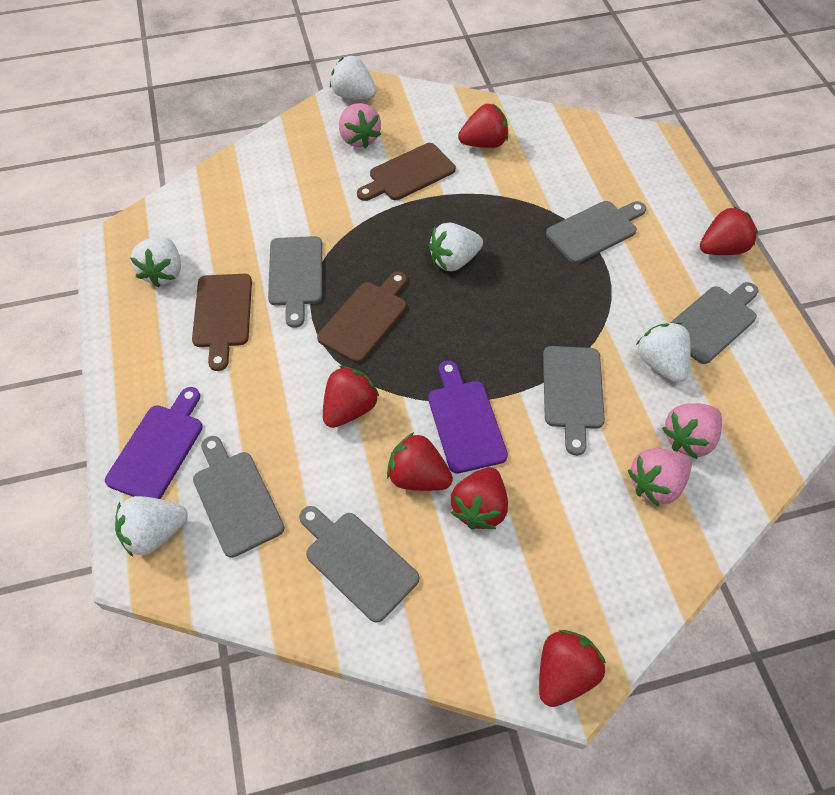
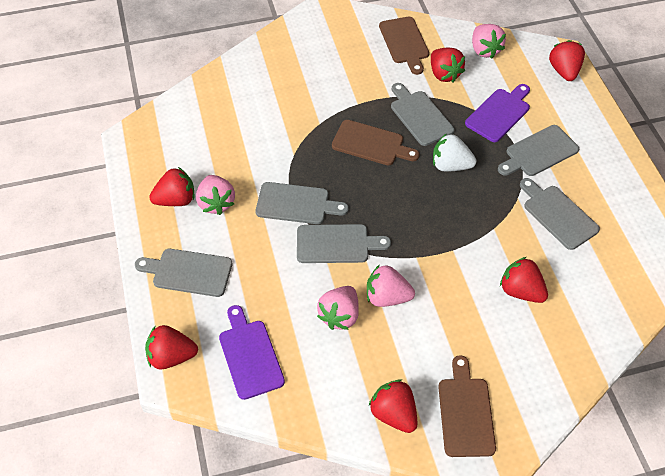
pink strawberry: 3 -> 4
white strawberry: 5 -> 1

